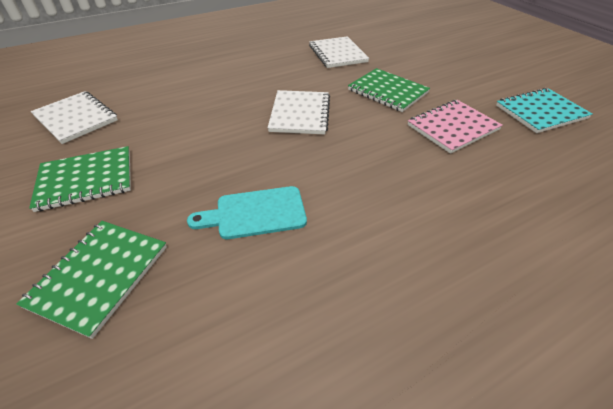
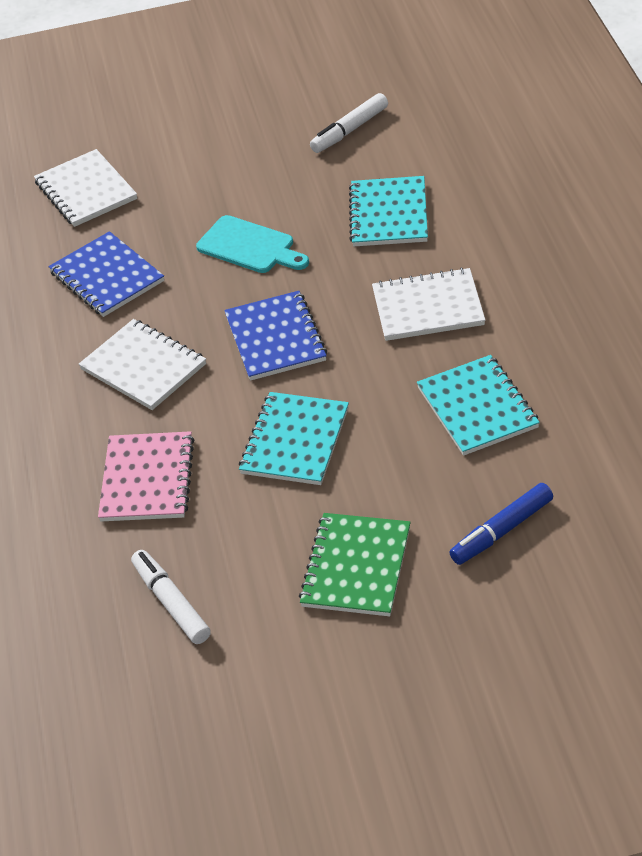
blue marker: 0 -> 1
blue notebook: 0 -> 2
green notebook: 3 -> 1
turquoise notebook: 1 -> 3
white marker: 0 -> 2

